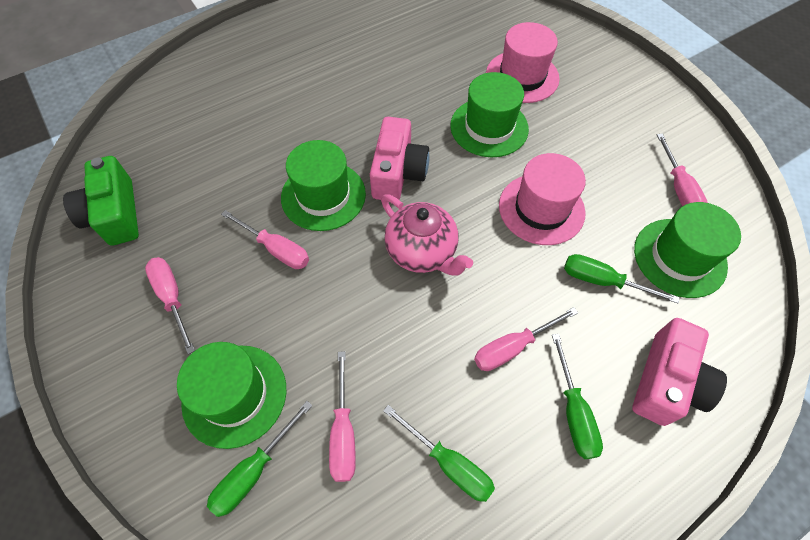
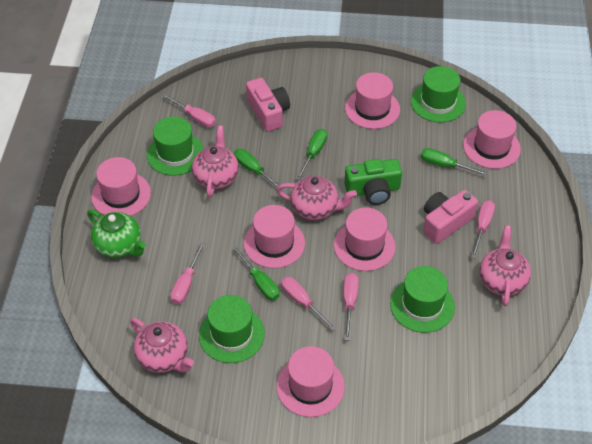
green teapot: 0 -> 1
pink hat: 2 -> 6
pink teapot: 1 -> 4

